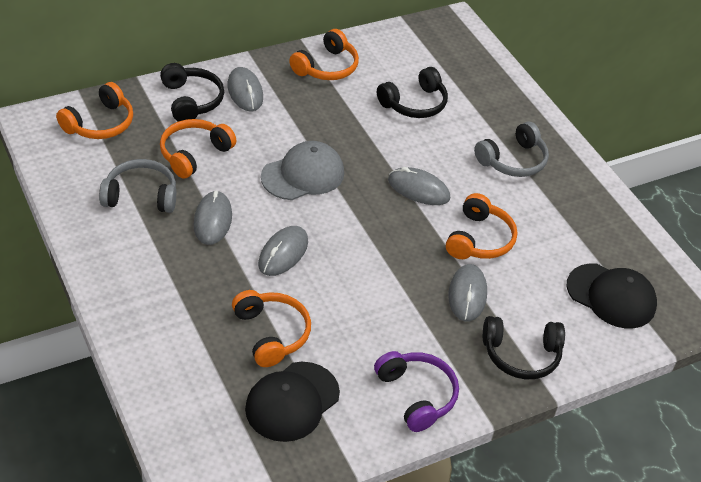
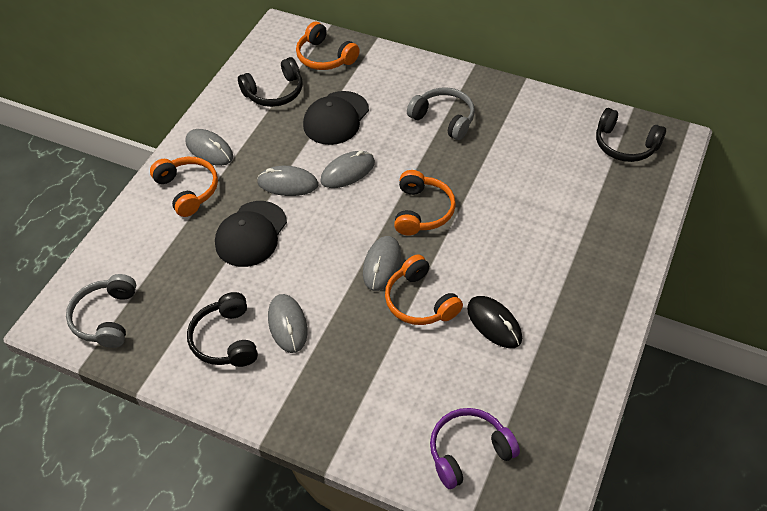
black mouse: 0 -> 1
grey cap: 1 -> 0
orange headphones: 5 -> 4

